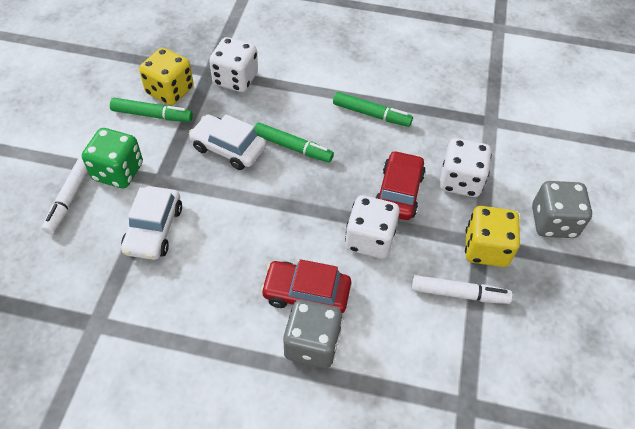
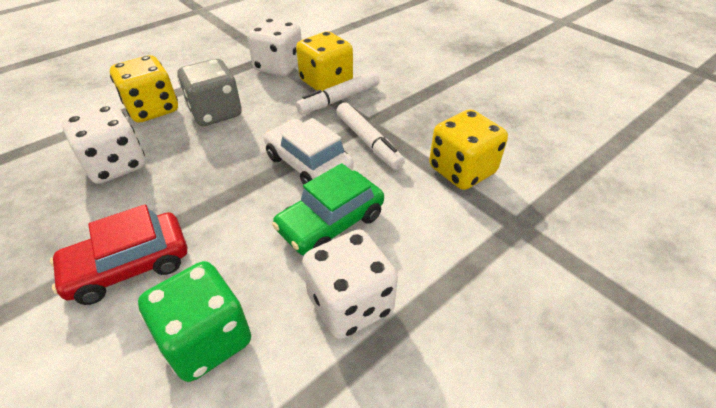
green car: 0 -> 1
green marker: 3 -> 0
grey dice: 2 -> 1
red car: 2 -> 1
white car: 2 -> 1
yellow dice: 2 -> 3

